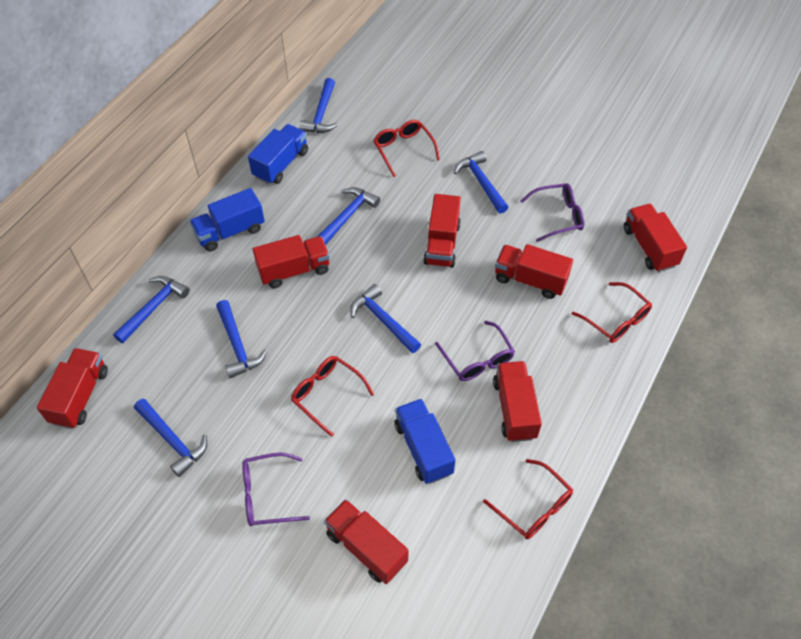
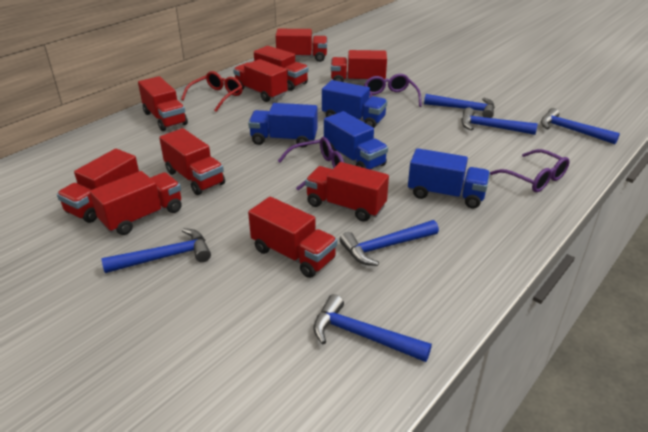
blue hammer: 7 -> 6
blue truck: 3 -> 4
red glasses: 4 -> 1
red truck: 7 -> 10

